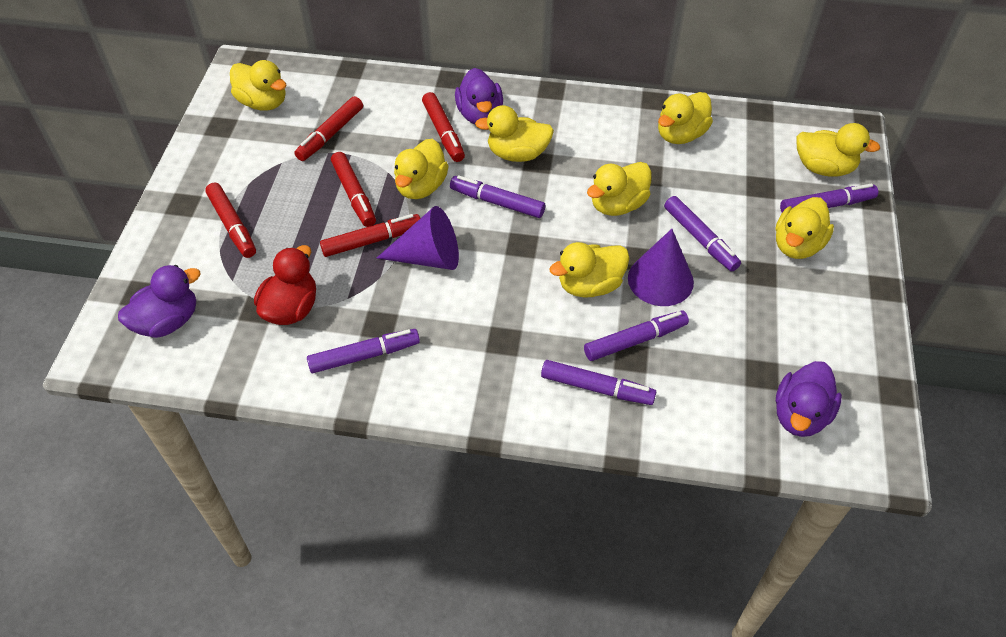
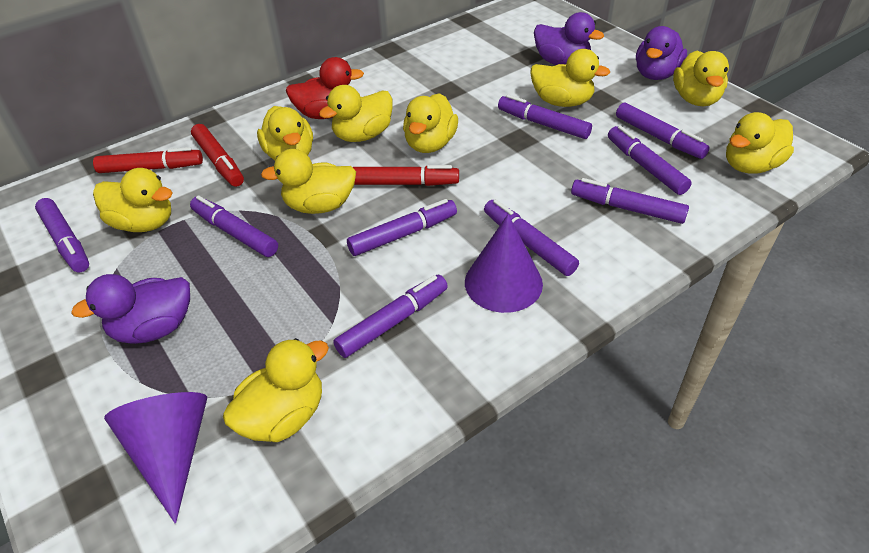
purple marker: 6 -> 9
red marker: 5 -> 3
yellow duck: 8 -> 9

